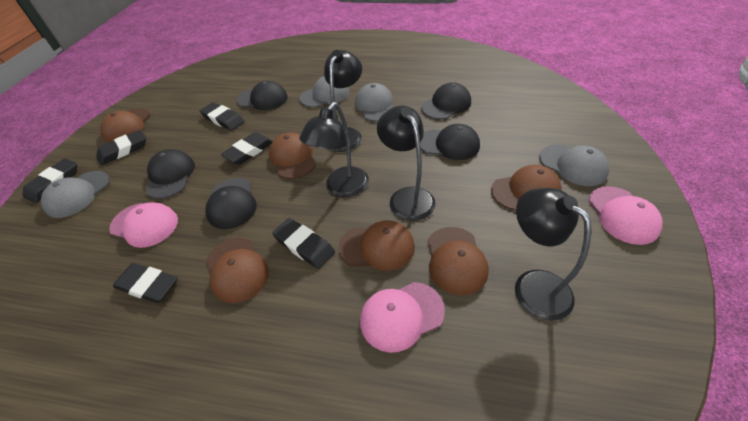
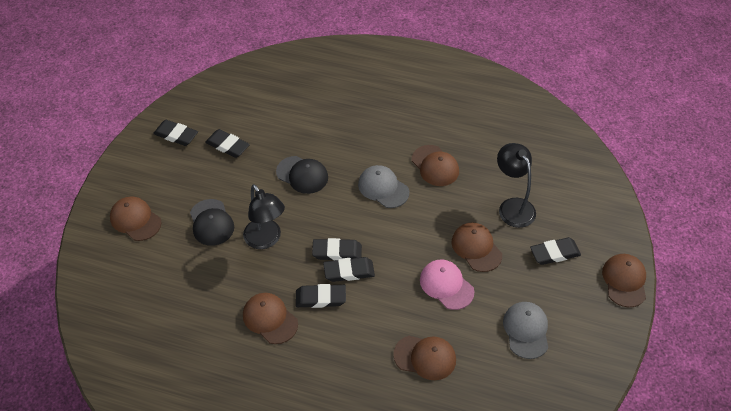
black cap: 5 -> 2
black lamp: 4 -> 2
grey cap: 4 -> 2
pink cap: 3 -> 1

